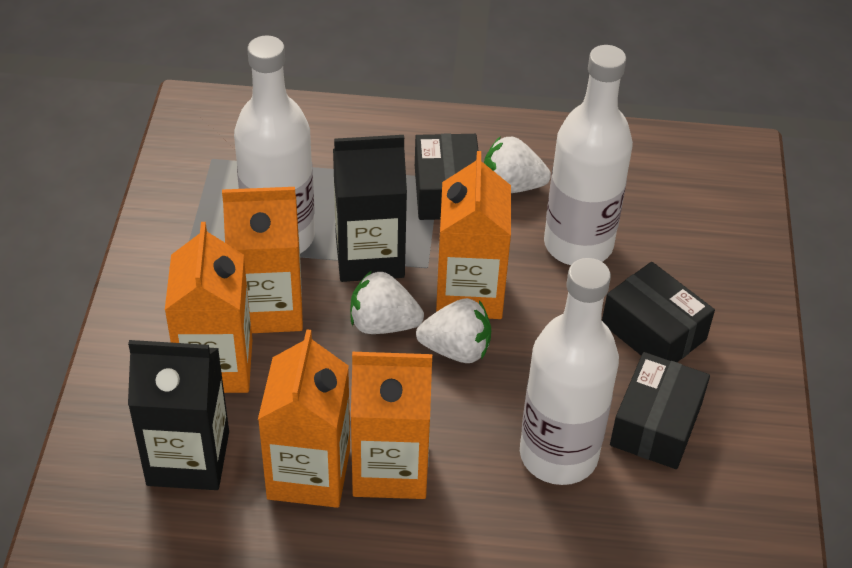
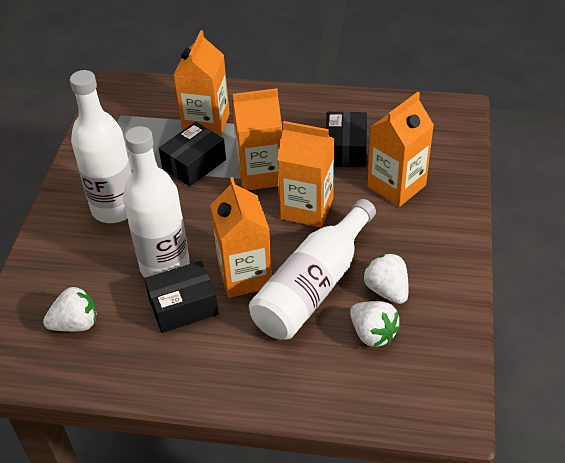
black carton: 2 -> 0

